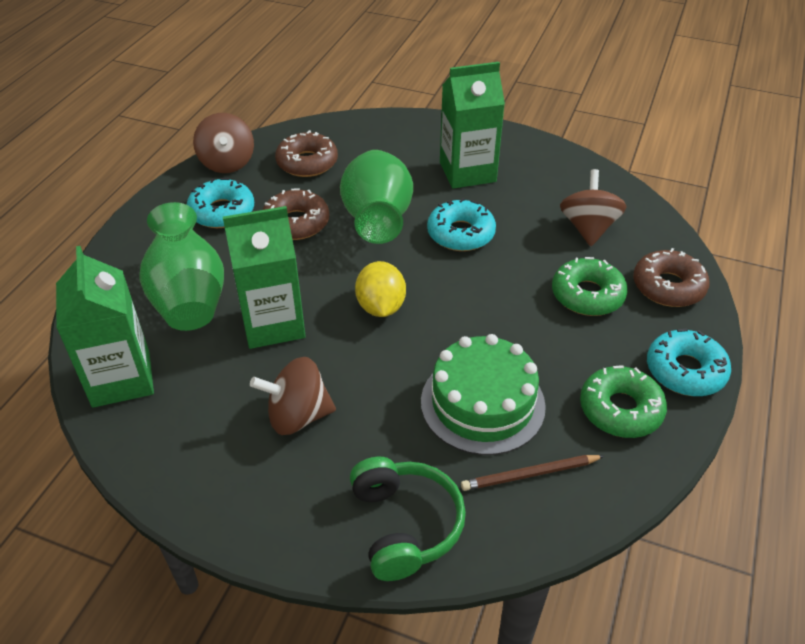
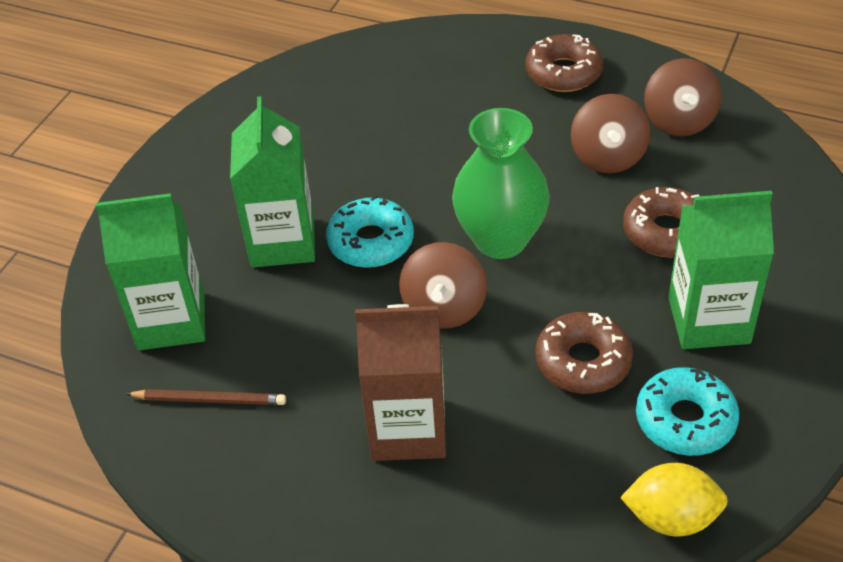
brown carton: 0 -> 1
green cake: 1 -> 0
green donut: 2 -> 0
green headphones: 1 -> 0
green vase: 2 -> 1
turquoise donut: 3 -> 2

